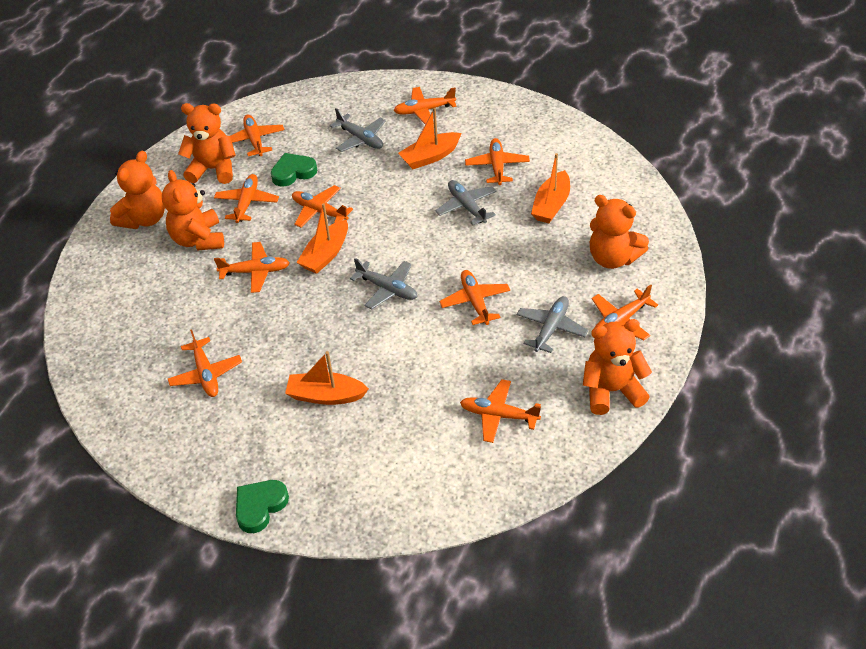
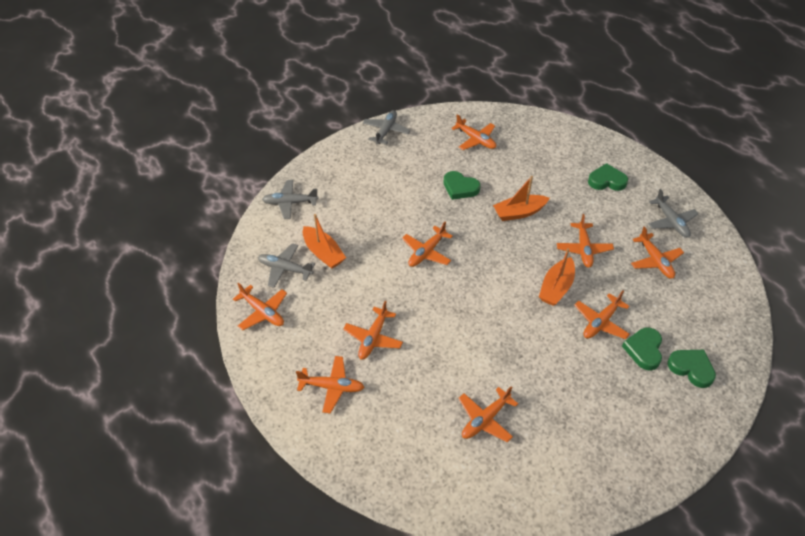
green heart: 2 -> 4
orange boat: 4 -> 3
orange plane: 10 -> 9
orange teddy bear: 5 -> 0

